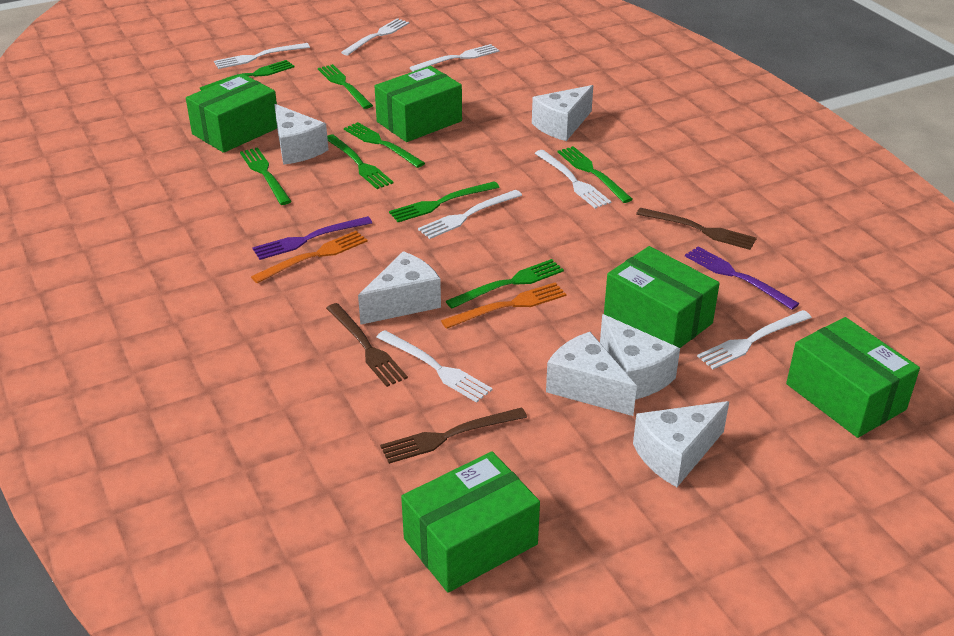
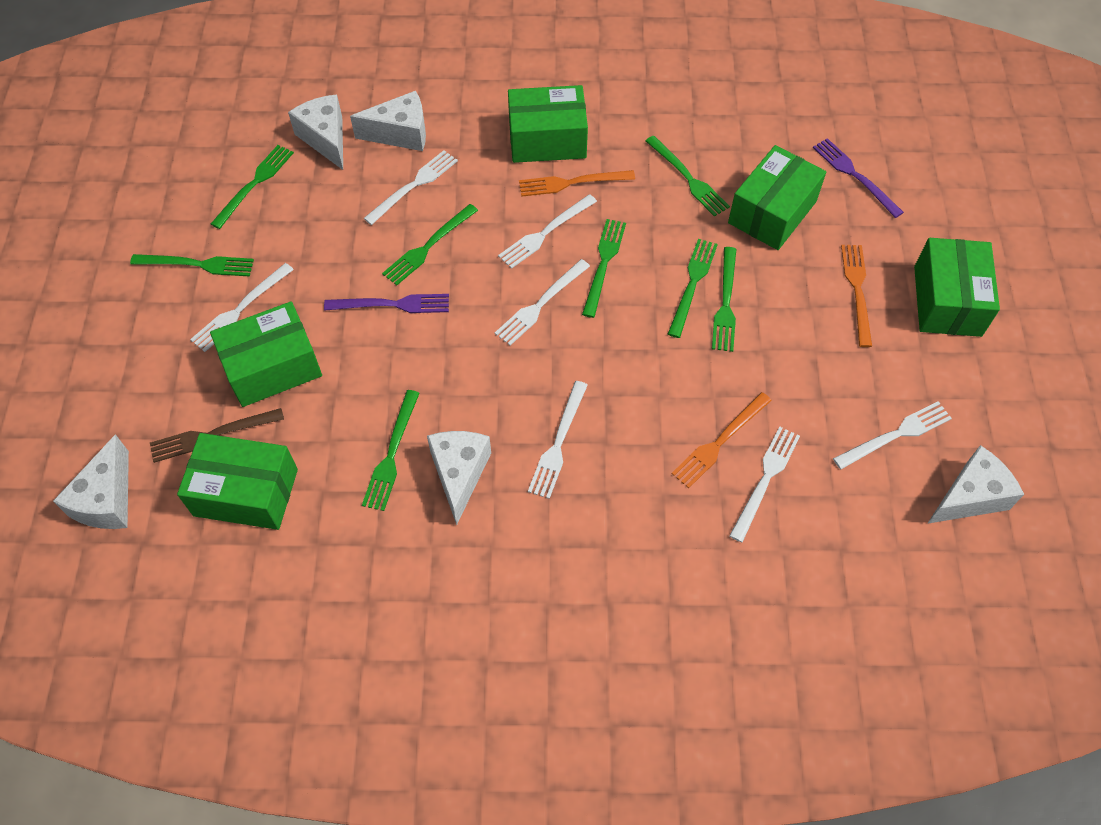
brown fork: 3 -> 1
orange fork: 2 -> 3
white cheese: 6 -> 5

